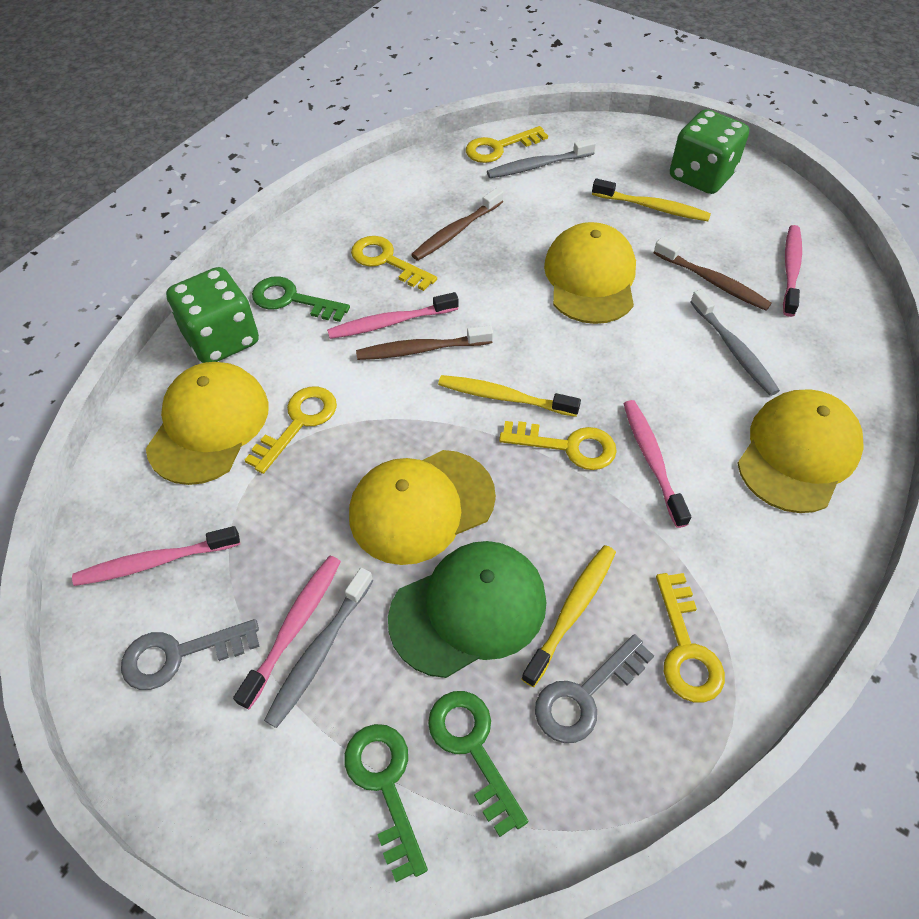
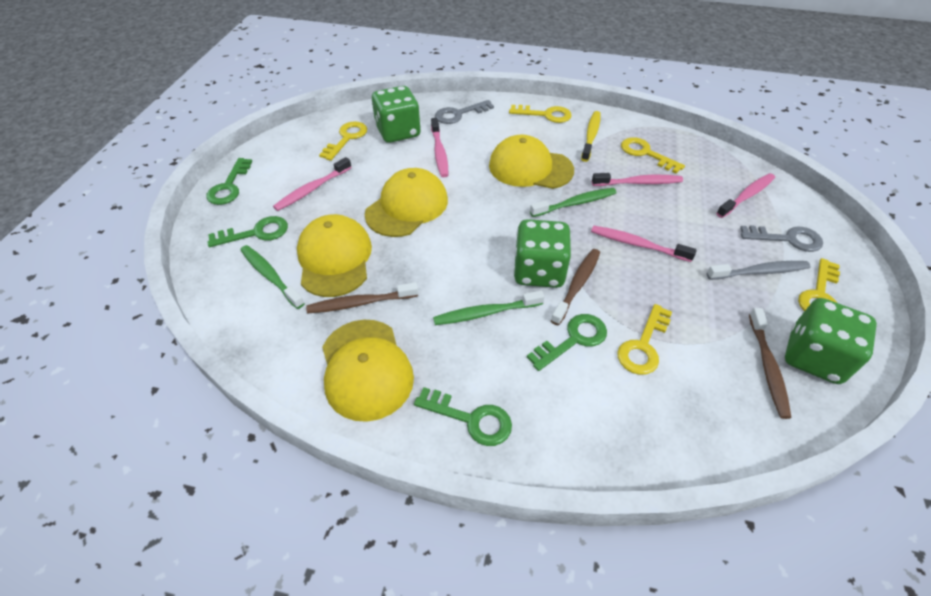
green cap: 1 -> 0
green dice: 2 -> 3
green key: 3 -> 4
green toothbrush: 0 -> 3
grey toothbrush: 3 -> 1
yellow toothbrush: 3 -> 1

